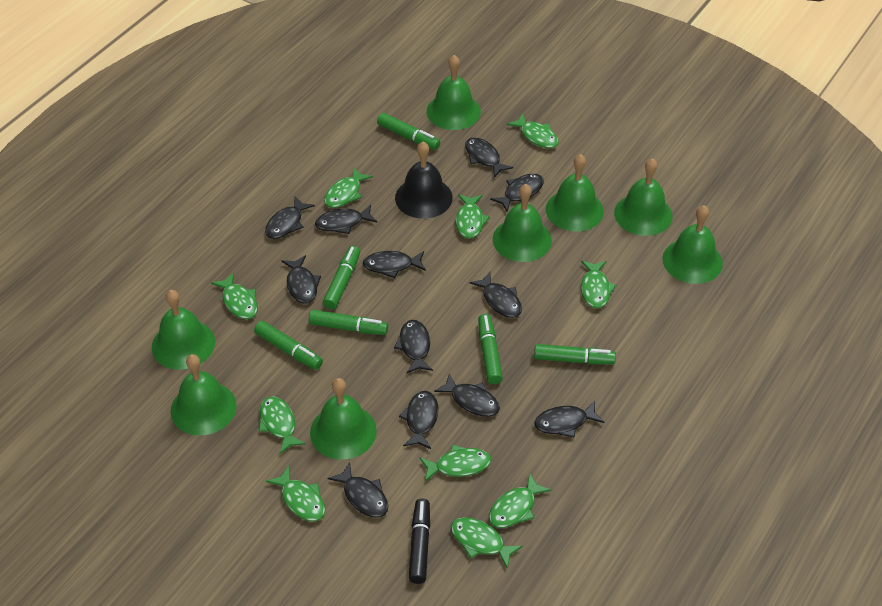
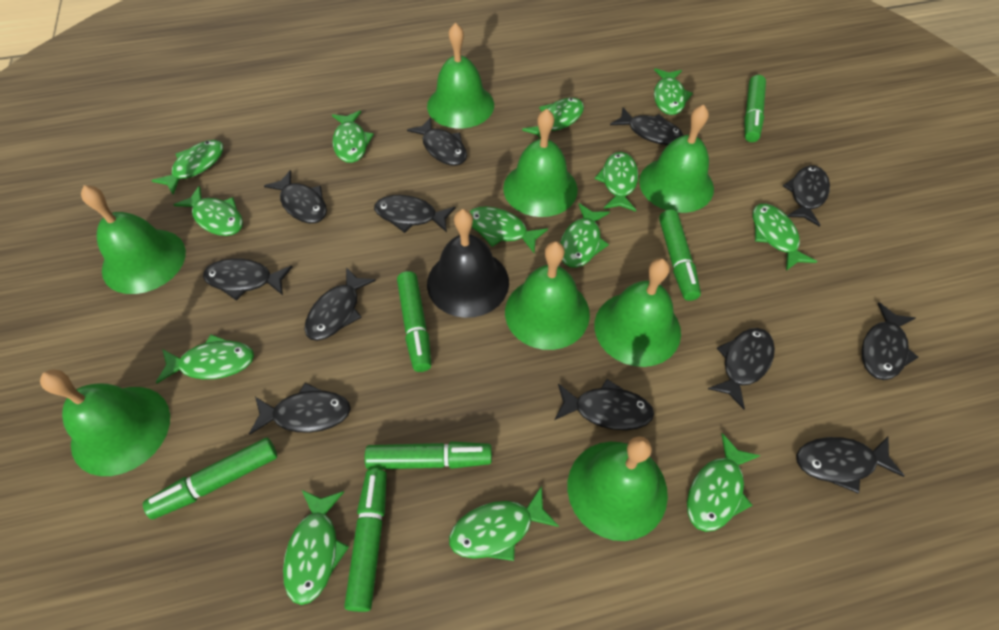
black marker: 1 -> 0
green fish: 10 -> 13

